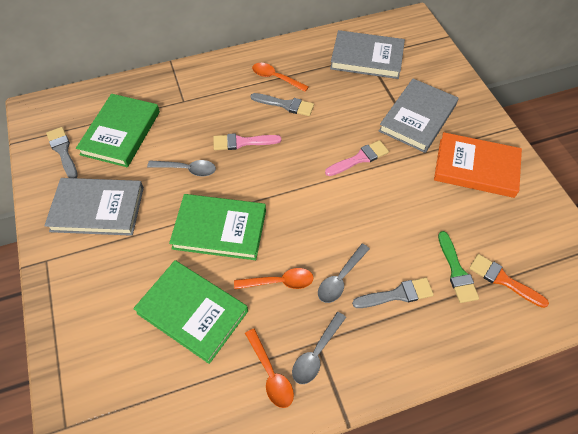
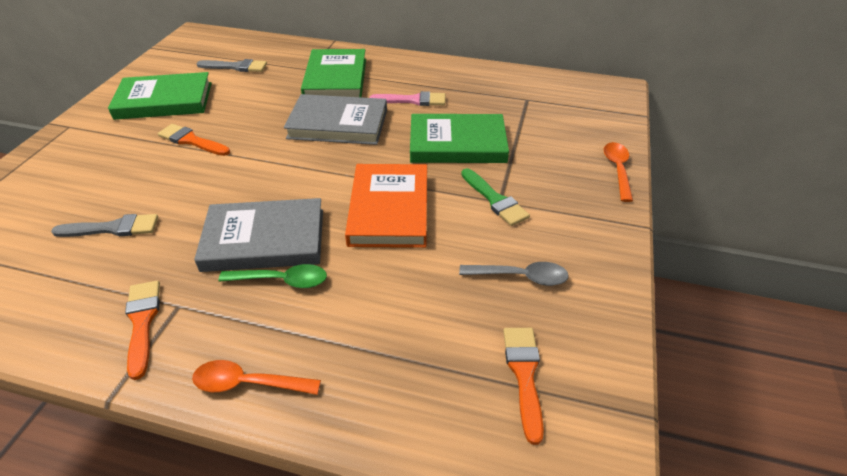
green spoon: 0 -> 1
grey book: 3 -> 2
grey brush: 3 -> 2
grey spoon: 3 -> 1
orange brush: 1 -> 3
orange spoon: 3 -> 2
pink brush: 2 -> 1

